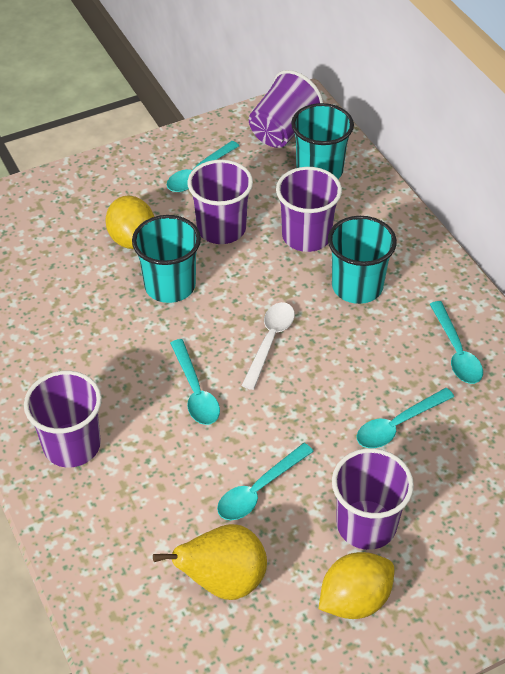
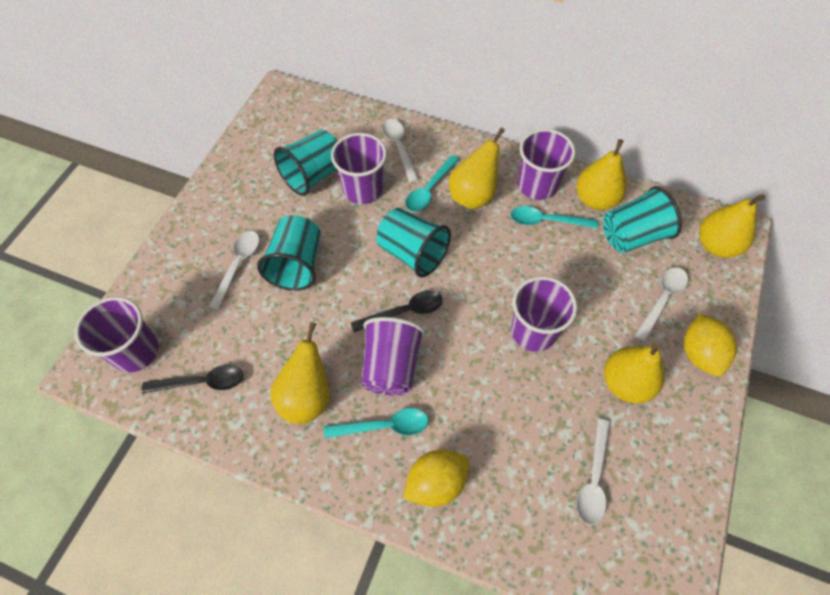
black spoon: 0 -> 2
turquoise cup: 3 -> 4
turquoise spoon: 5 -> 3
white spoon: 1 -> 4
yellow pear: 1 -> 5

